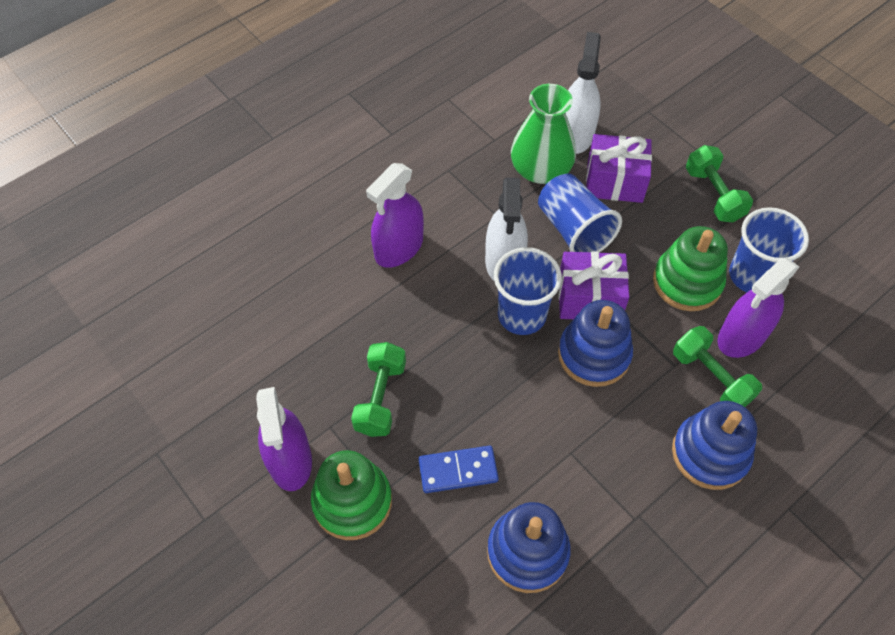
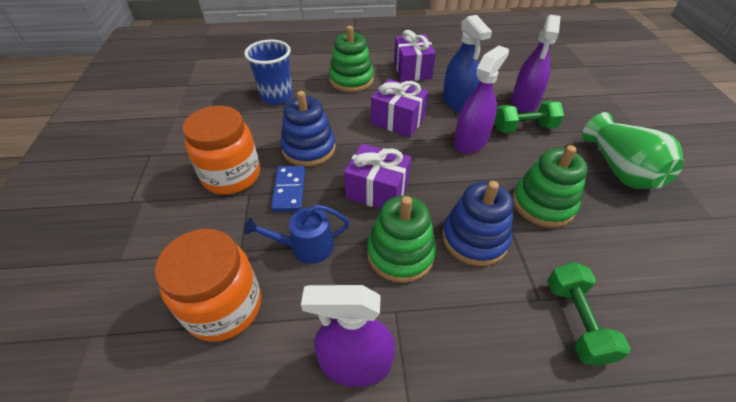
blue cup: 3 -> 1
blue spray bottle: 0 -> 1
blue stacking toy: 3 -> 2
blue watering can: 0 -> 1
green dumbbell: 3 -> 2
green stacking toy: 2 -> 3
orange jar: 0 -> 2
purple gift: 2 -> 3
white spray bottle: 2 -> 0

